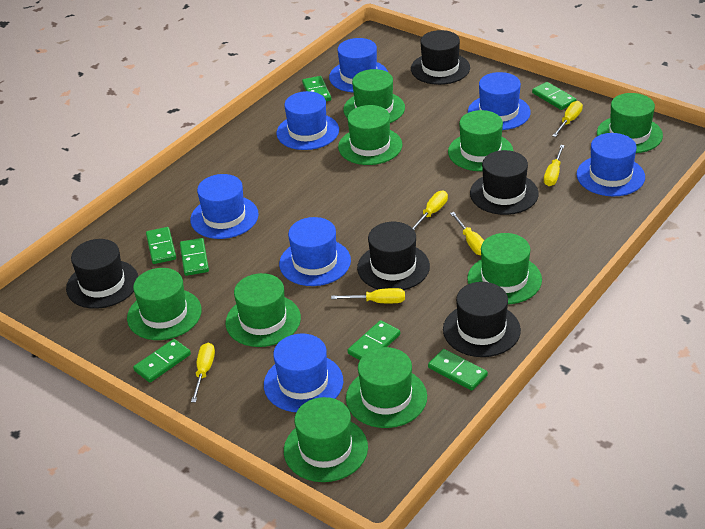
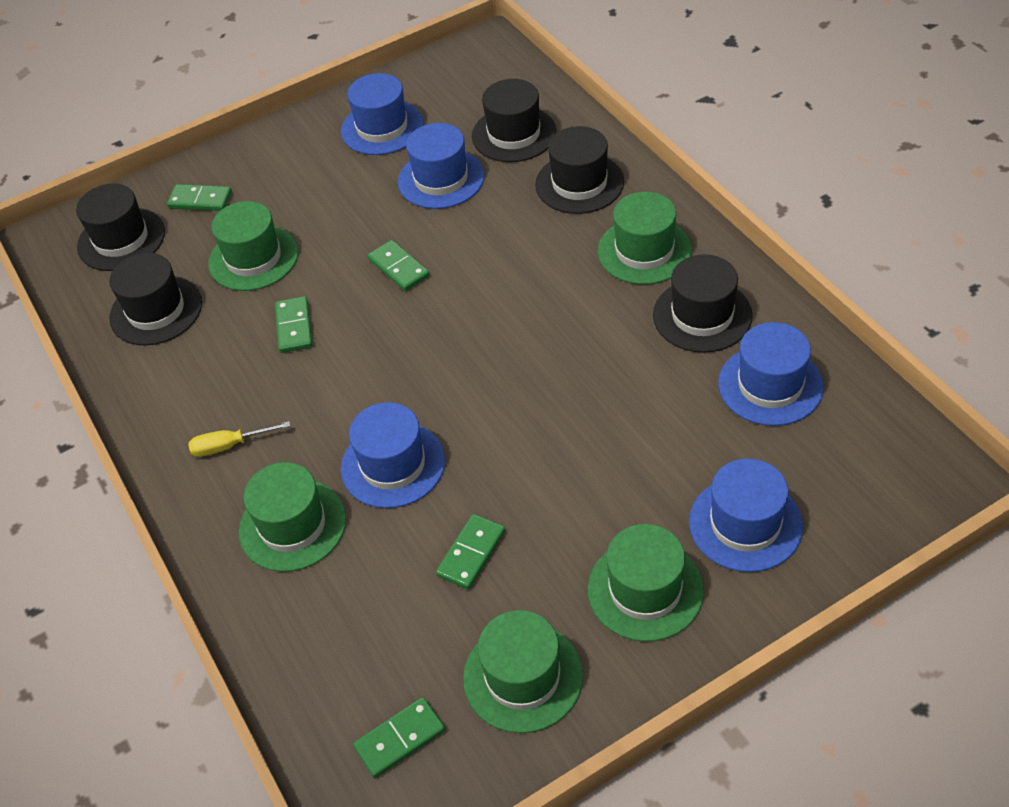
blue hat: 7 -> 5
green domino: 7 -> 5
green hat: 9 -> 5
yellow screwdriver: 6 -> 1

